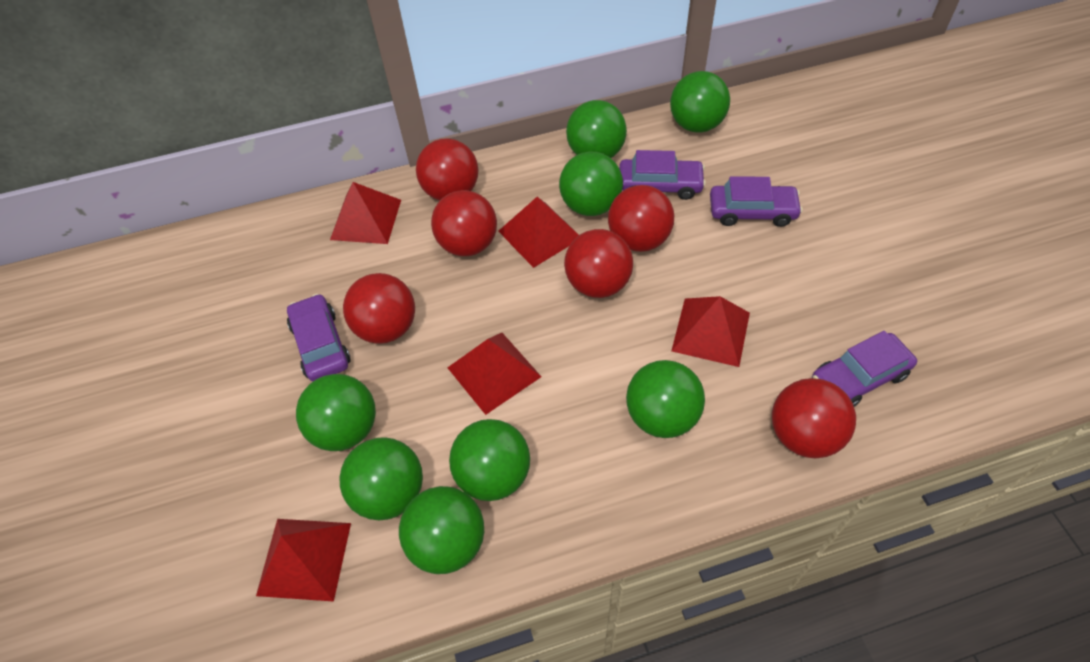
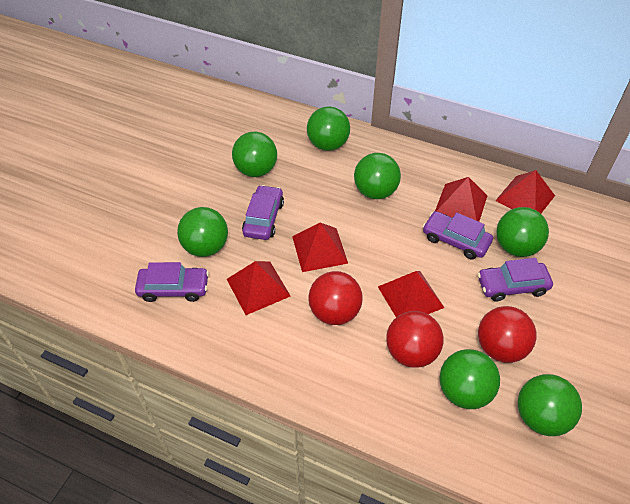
green ball: 8 -> 7
red ball: 6 -> 3

